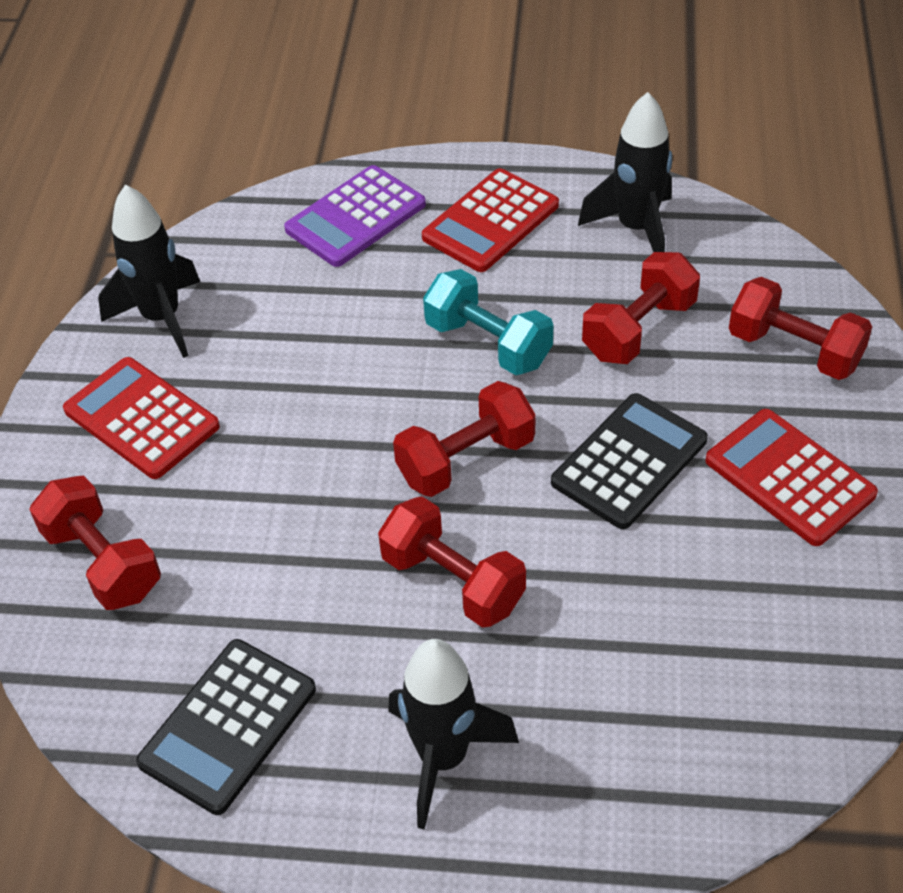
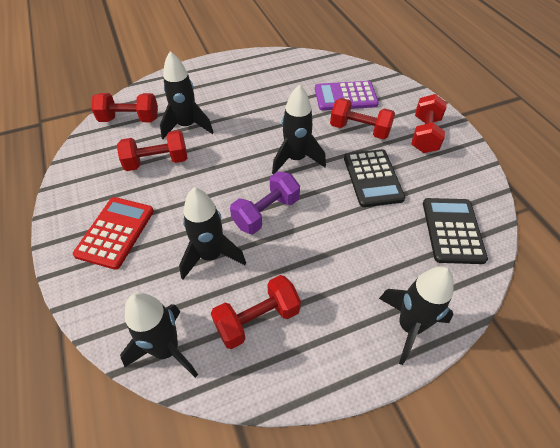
black rocket: 3 -> 5
purple dumbbell: 0 -> 1
red calculator: 3 -> 1
turquoise dumbbell: 1 -> 0

